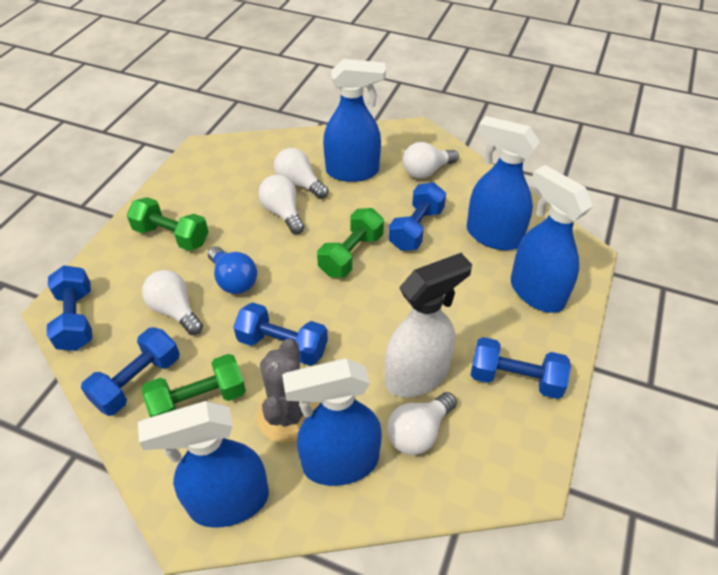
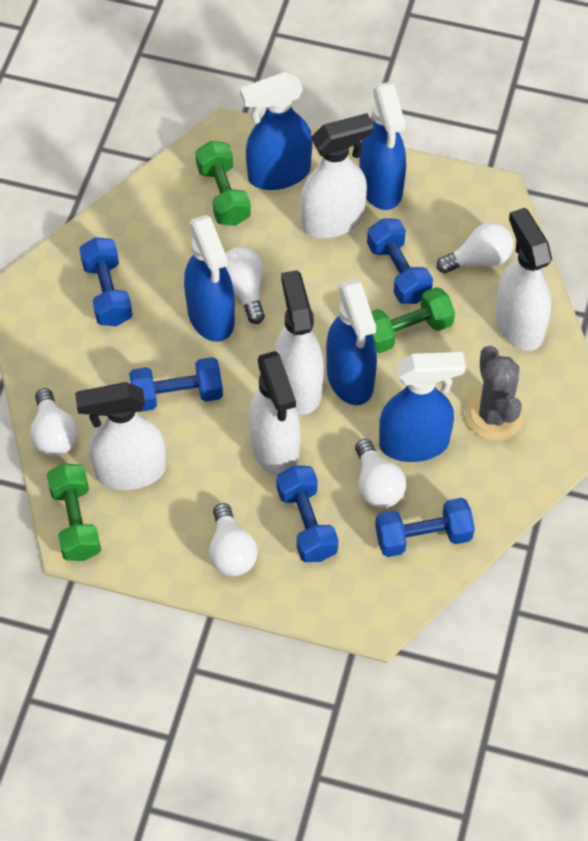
blue light bulb: 1 -> 0
white spray bottle: 1 -> 5

